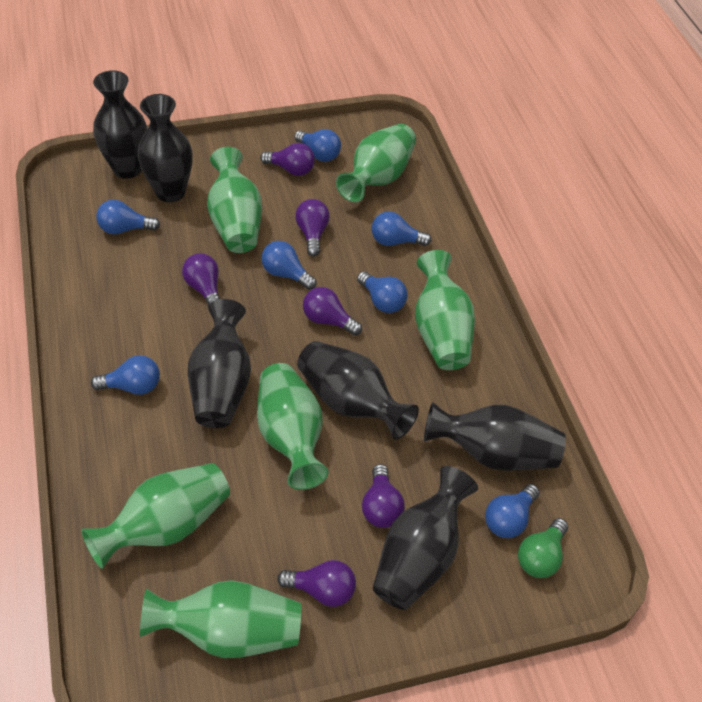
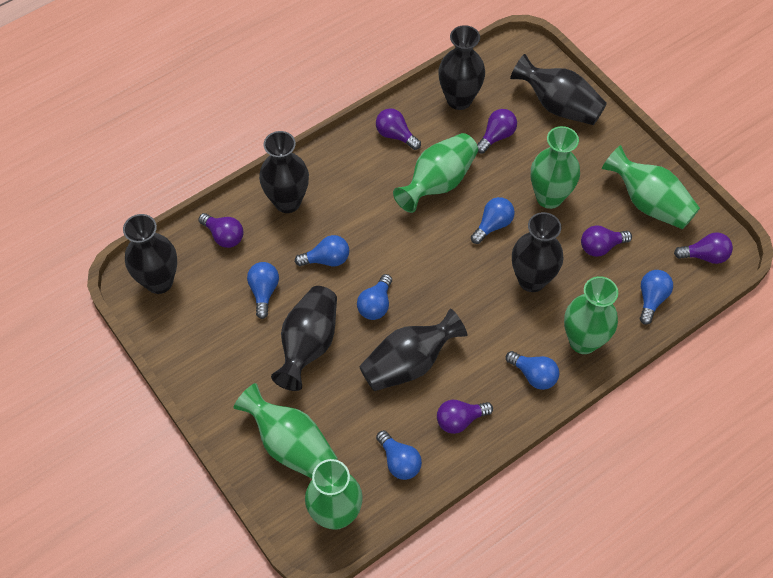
black vase: 6 -> 7
green light bulb: 1 -> 0

